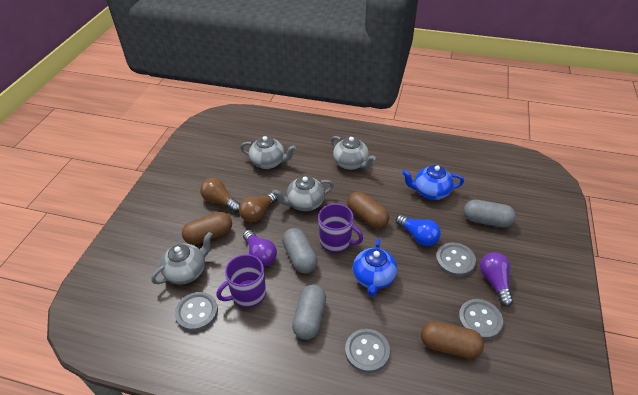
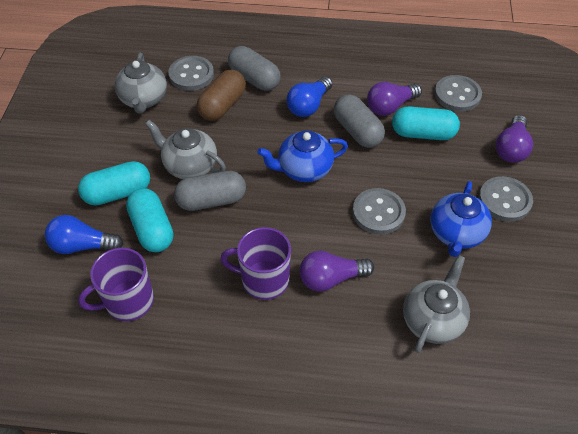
blue light bulb: 1 -> 2
brown capsule: 3 -> 1
brown light bulb: 2 -> 0
grey teapot: 4 -> 3
purple light bulb: 2 -> 3
turquoise capsule: 0 -> 3

